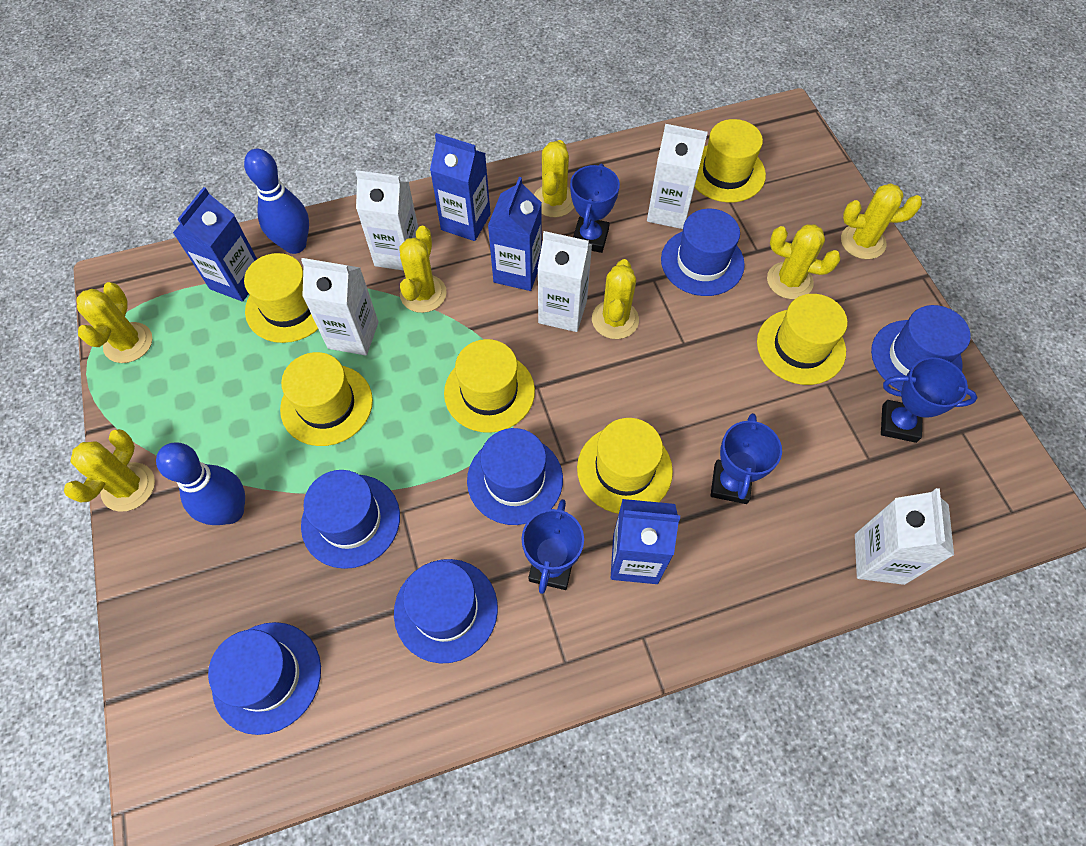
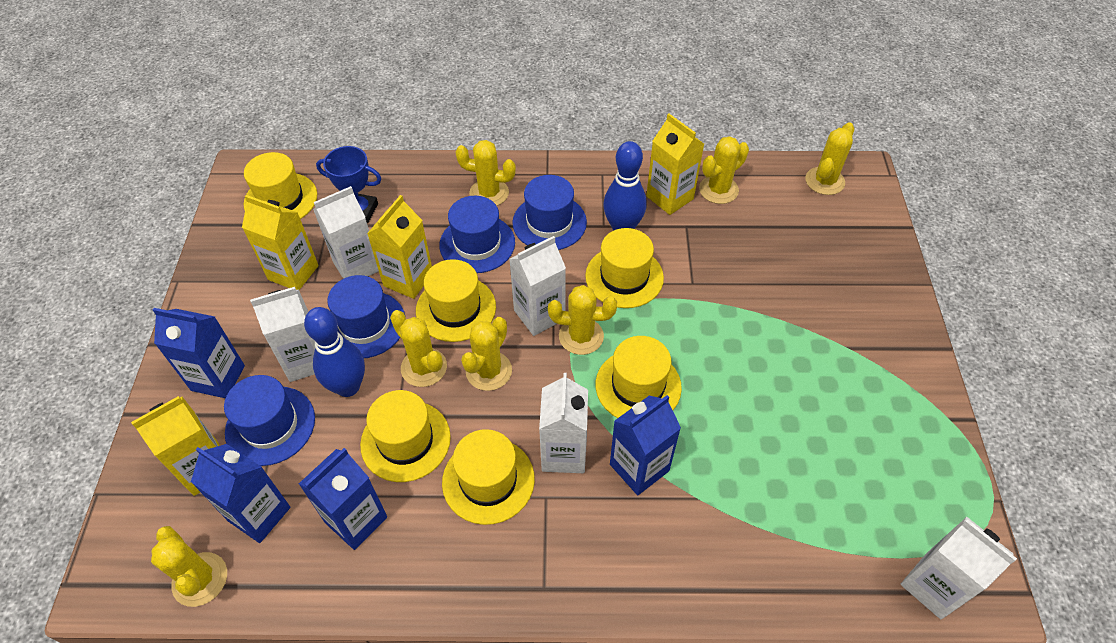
blue hat: 6 -> 4
blue trophy: 4 -> 1
yellow carton: 0 -> 4

